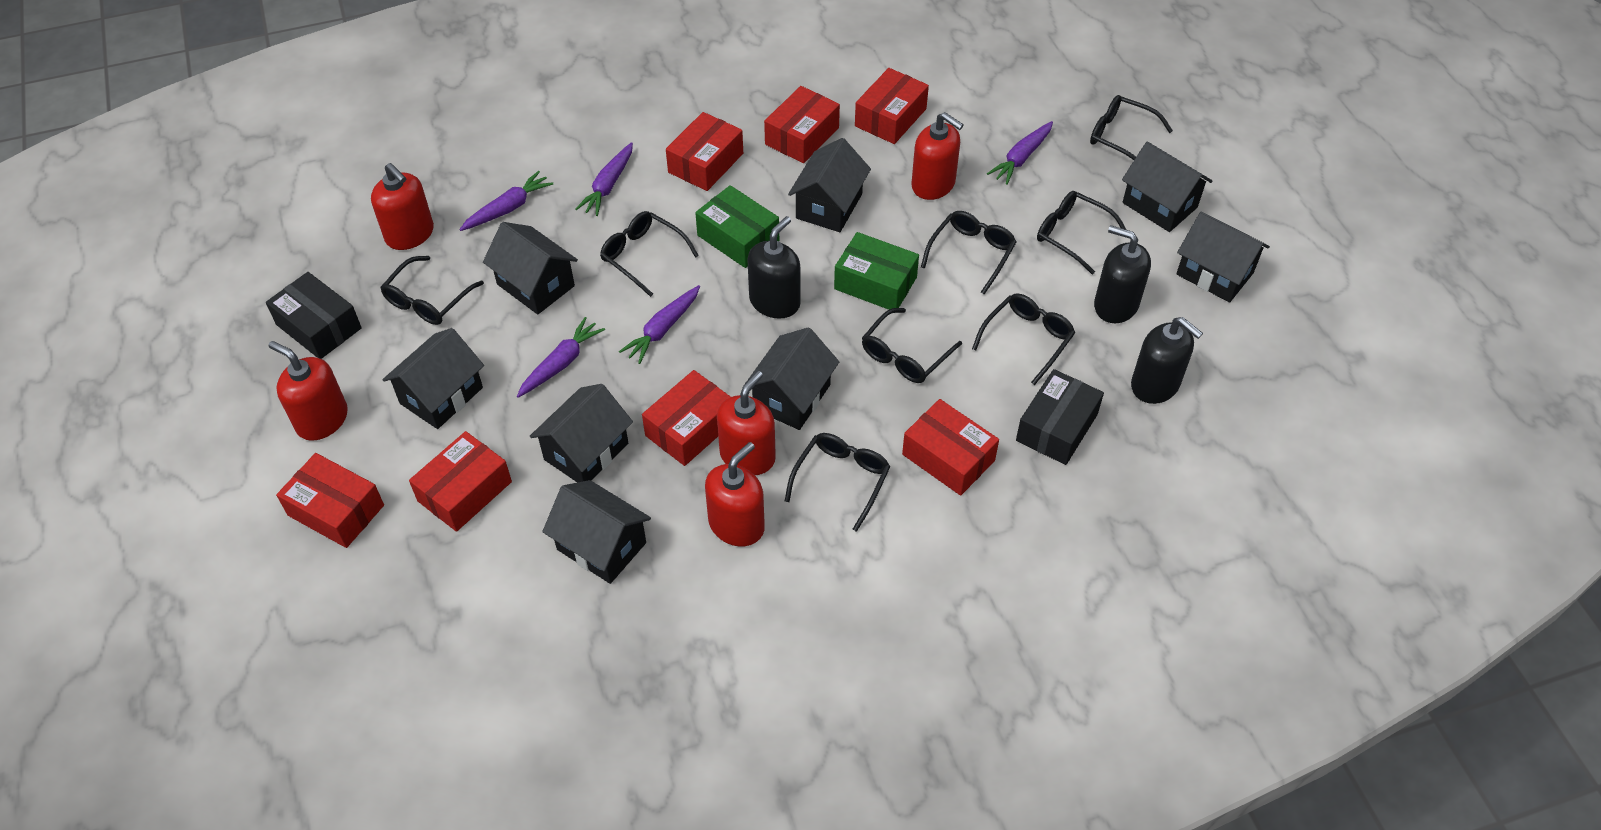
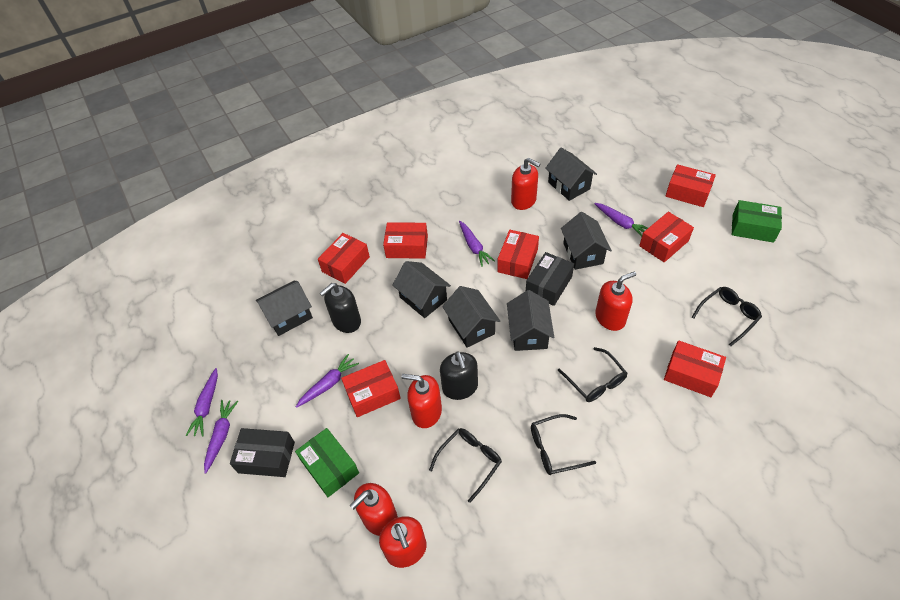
black glasses: 8 -> 4
black house: 8 -> 6
black soap dispenser: 3 -> 2

